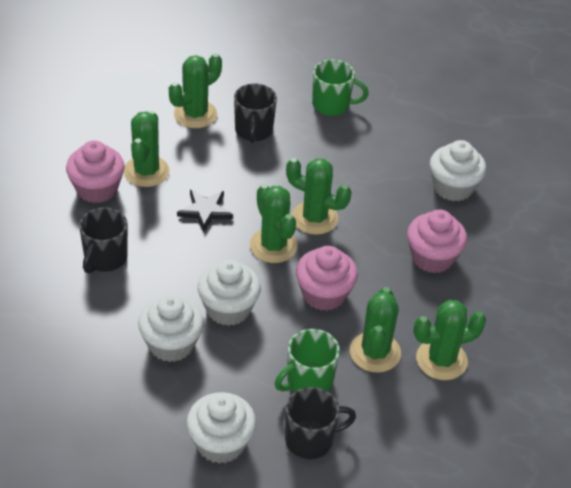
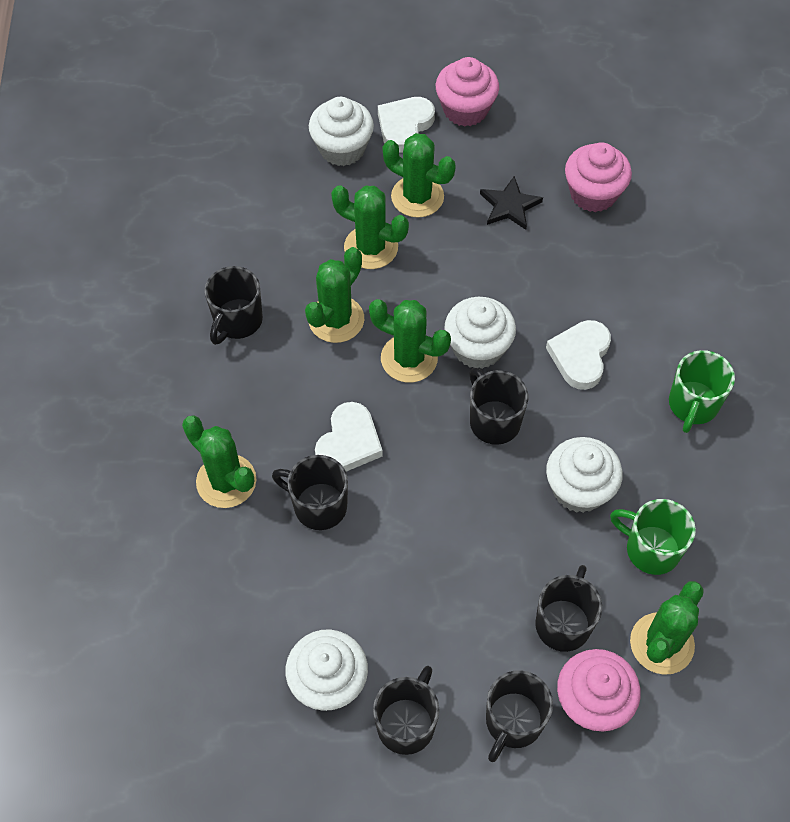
black mug: 3 -> 6
white heart: 0 -> 3

